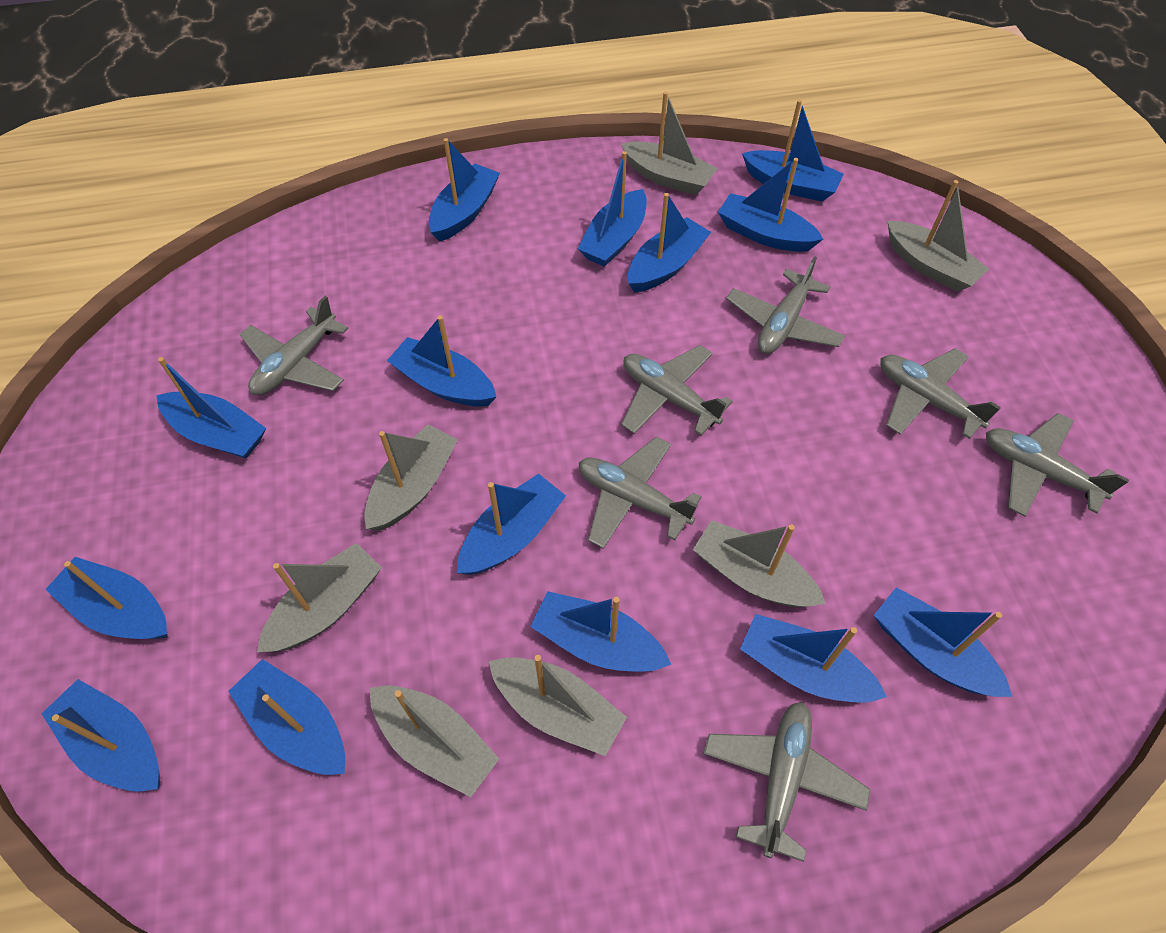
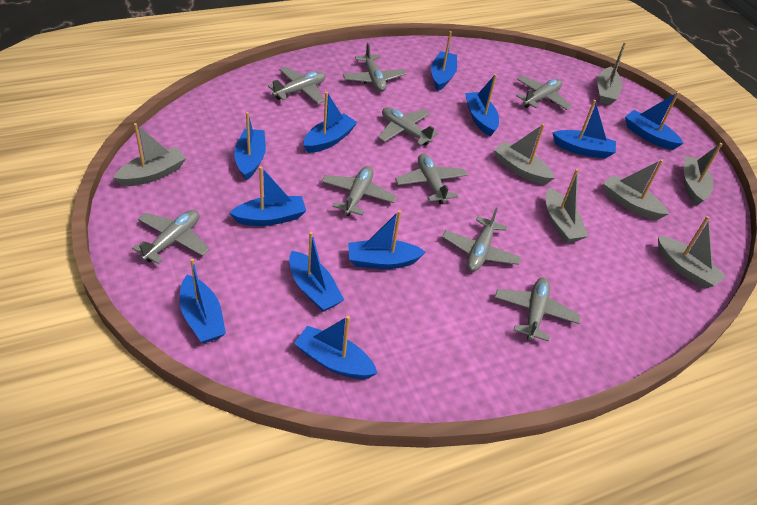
blue boat: 14 -> 11
grey plane: 7 -> 9

